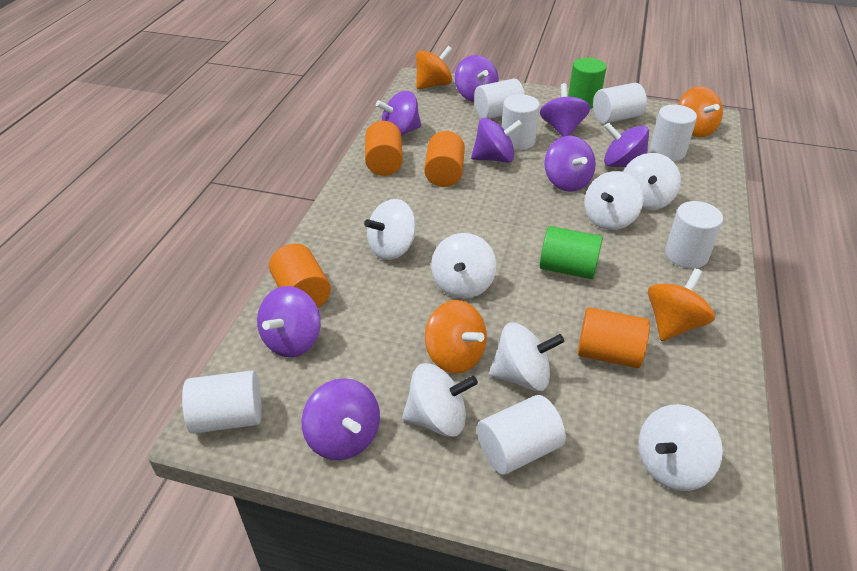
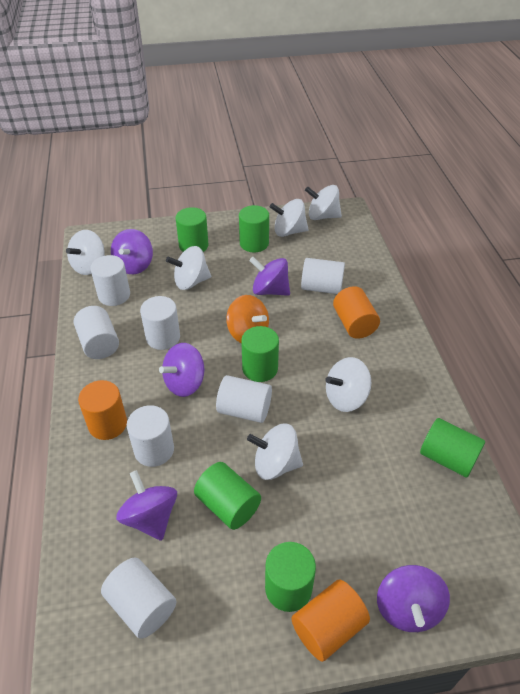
green cylinder: 2 -> 6
orange cylinder: 4 -> 3
orange spinning top: 4 -> 1
purple spinning top: 8 -> 5
white spinning top: 7 -> 6

